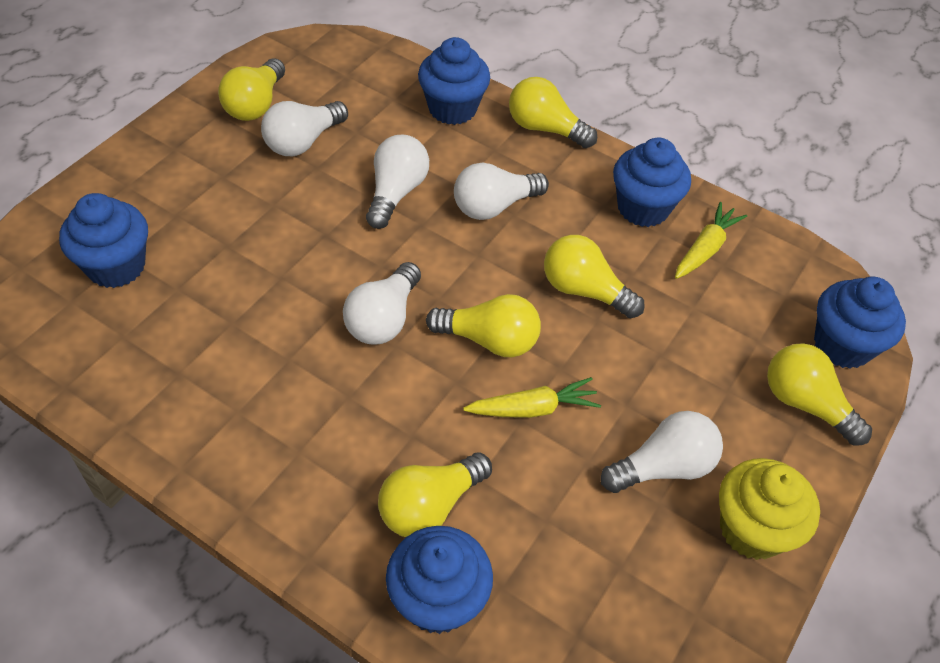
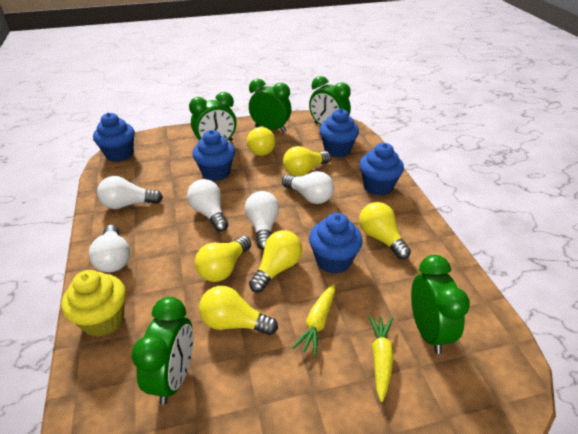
green clock: 0 -> 5

